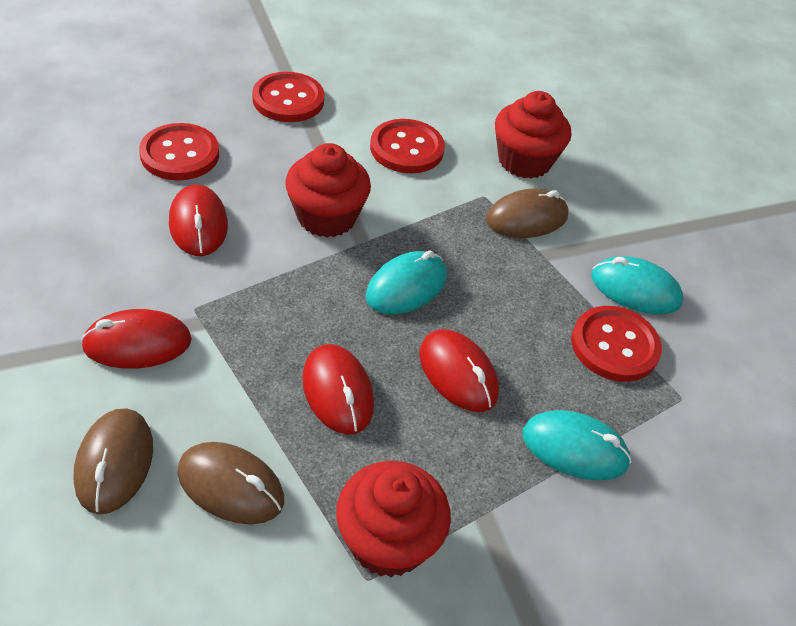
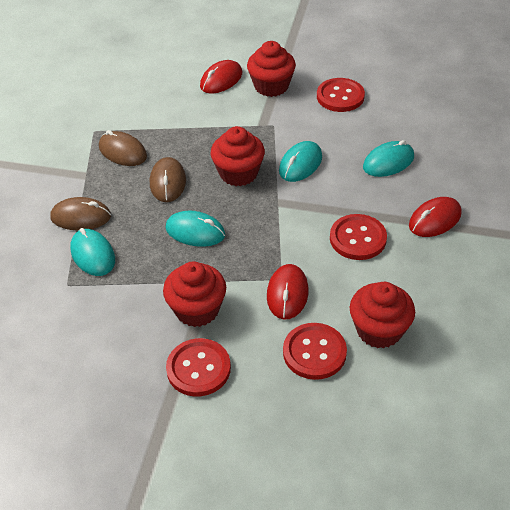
red cupcake: 3 -> 4
red mouse: 4 -> 3
turquoise mouse: 3 -> 4

